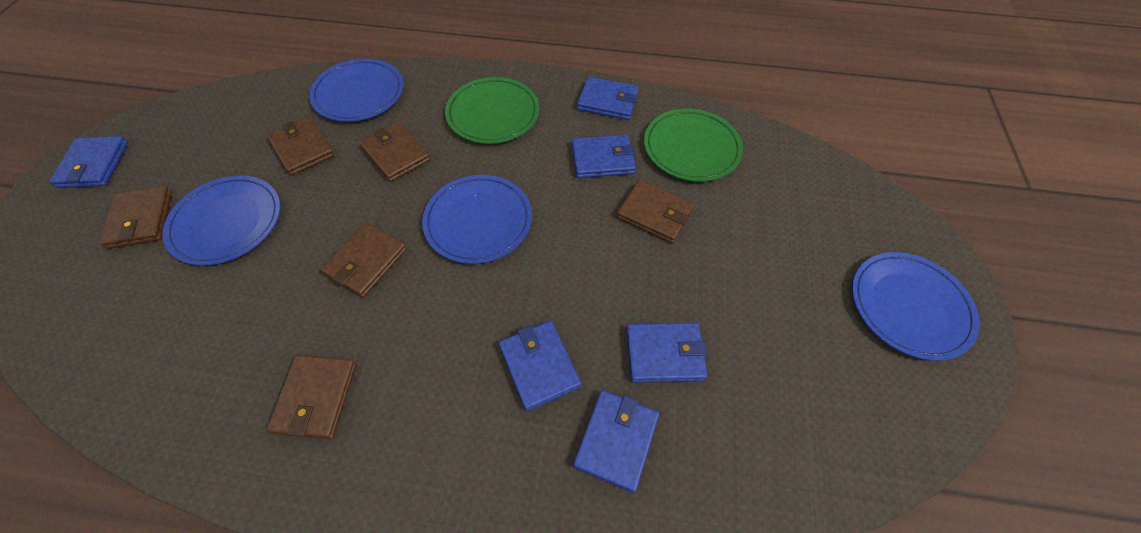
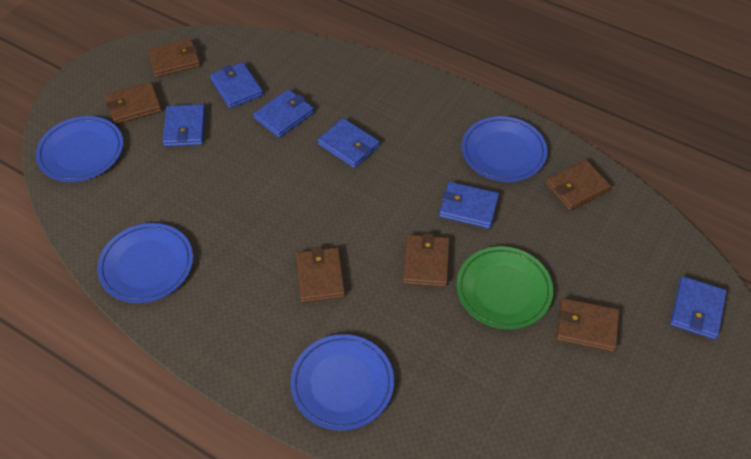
green plate: 2 -> 1

